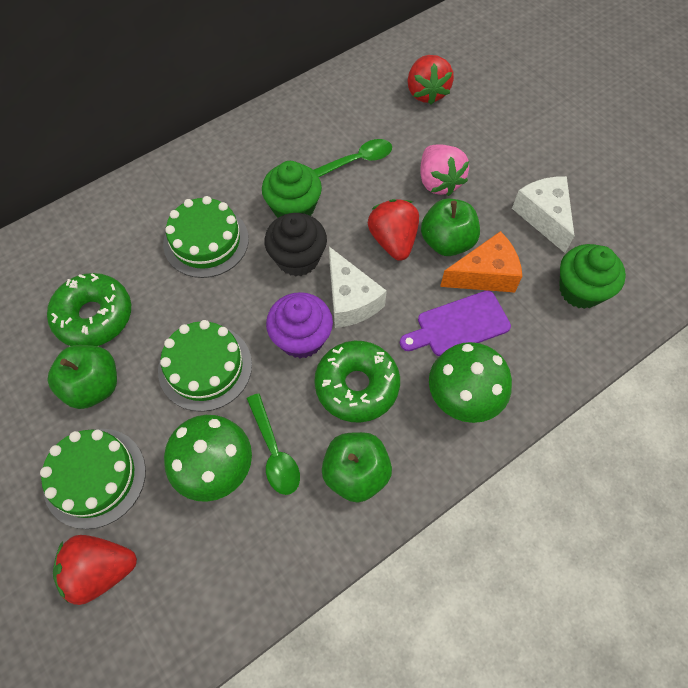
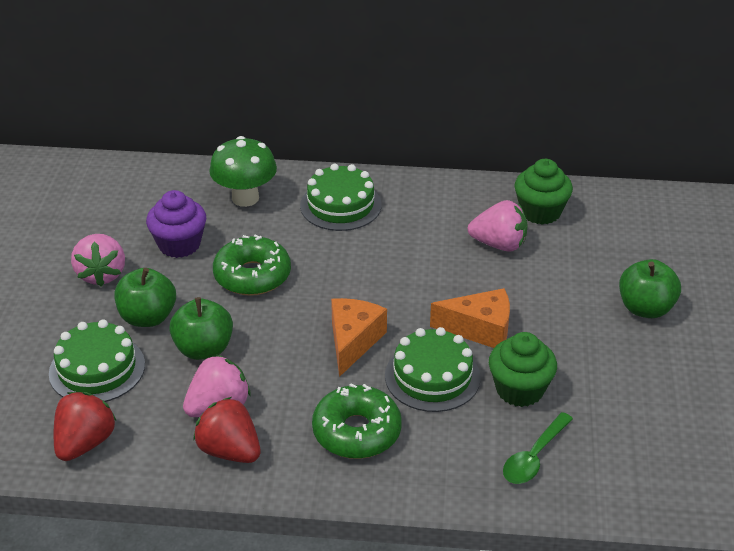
black cupcake: 1 -> 0
green mushroom: 2 -> 1
green spoon: 2 -> 1
orange cheese: 1 -> 2
pink strawberry: 1 -> 3
purple cutting board: 1 -> 0
red strawberry: 3 -> 2
white cheese: 2 -> 0

